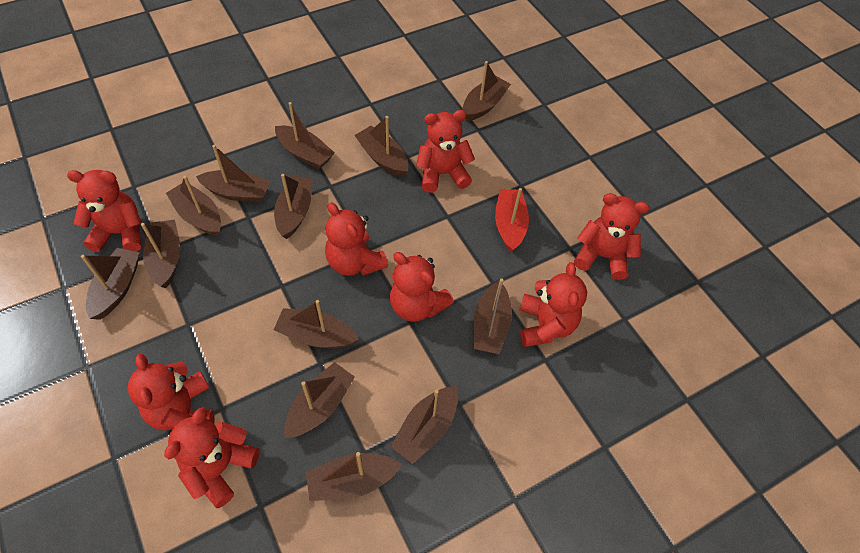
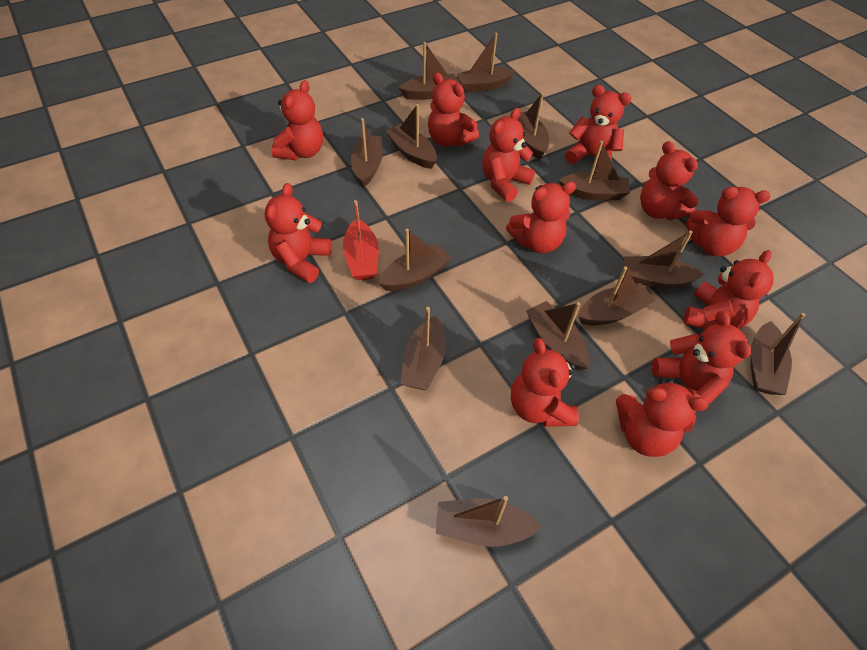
red teddy bear: 8 -> 12

